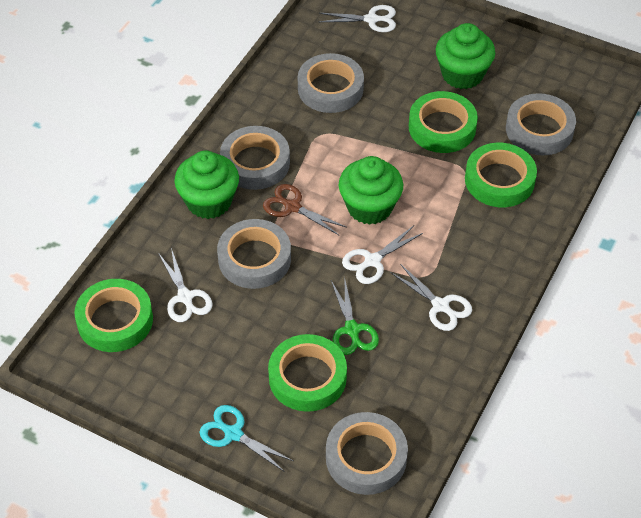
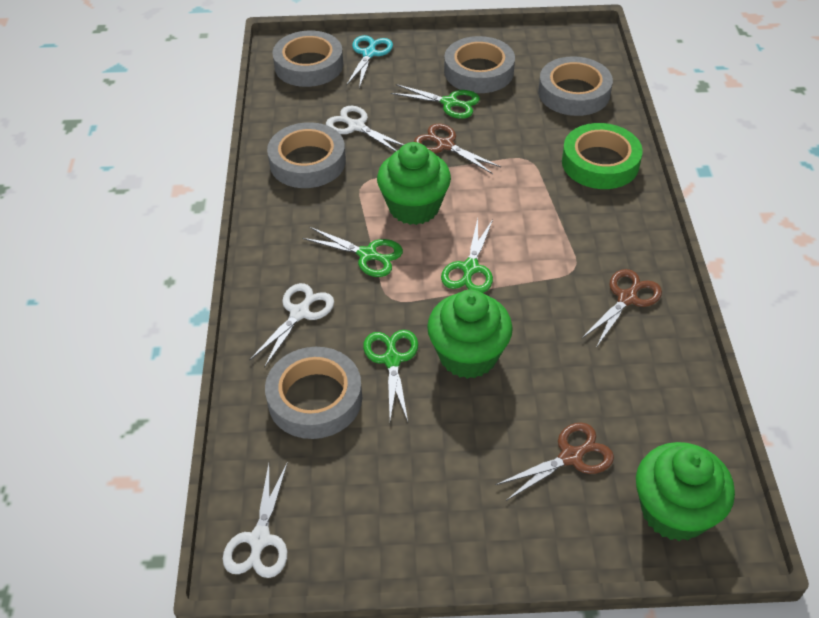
brown scissors: 1 -> 3
green scissors: 1 -> 4
green tape: 4 -> 1
white scissors: 4 -> 3

